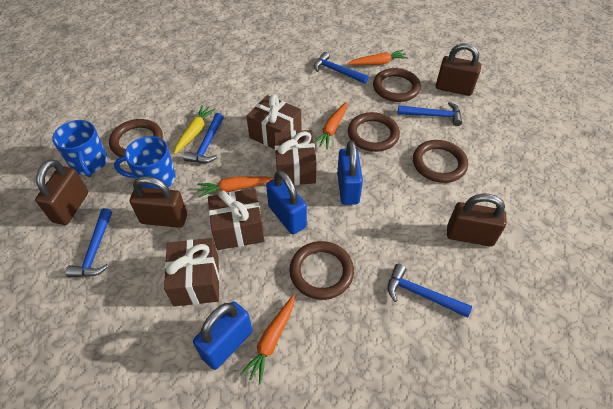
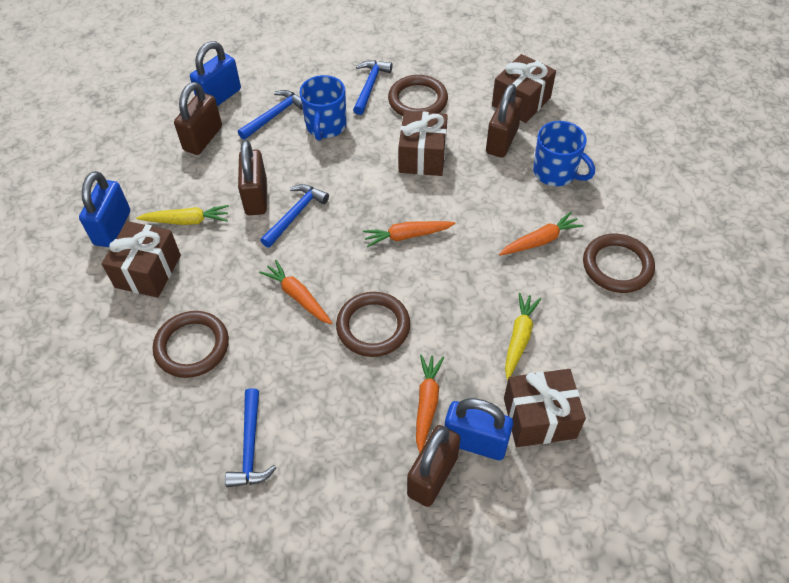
blue hammer: 5 -> 4
brown ring: 5 -> 4
yellow carrot: 1 -> 2

